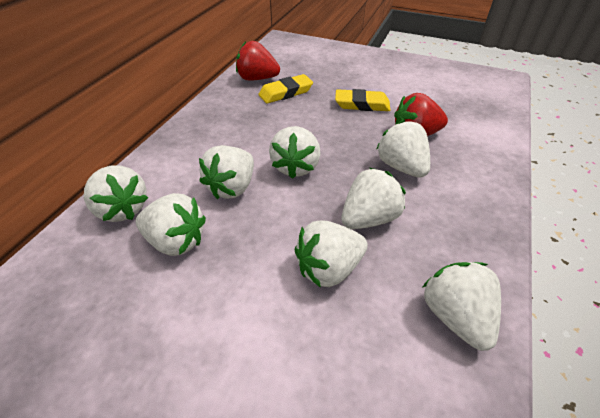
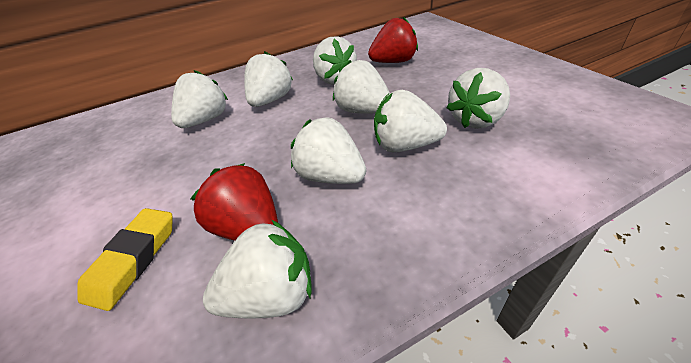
yellow eraser: 2 -> 1

